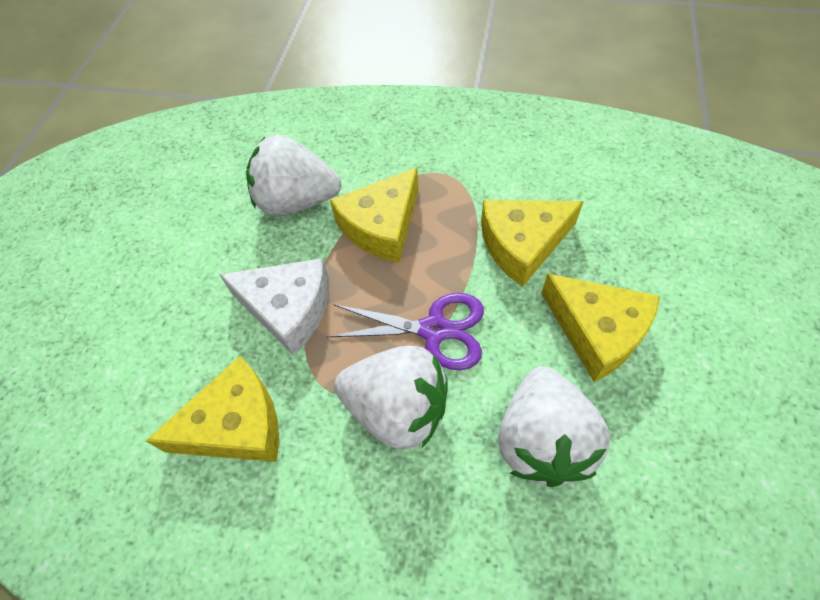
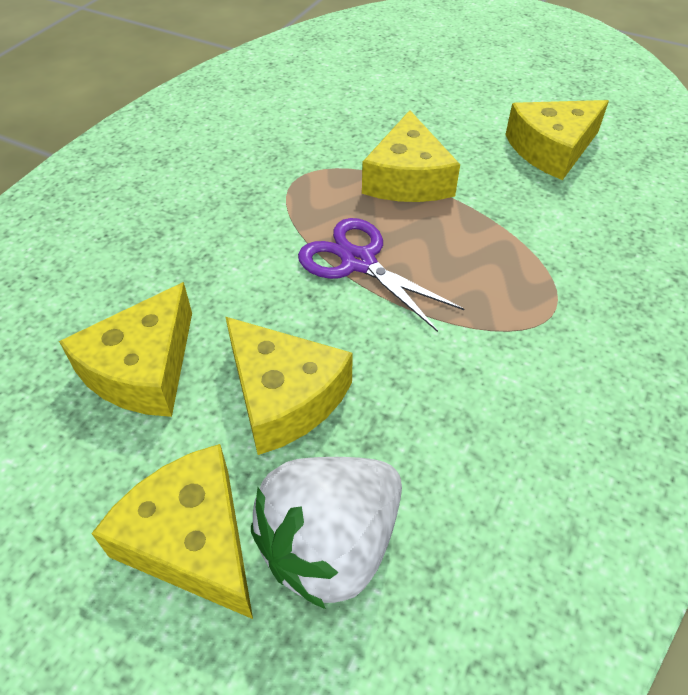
white cheese: 1 -> 0
white strawberry: 3 -> 1
yellow cheese: 4 -> 5

